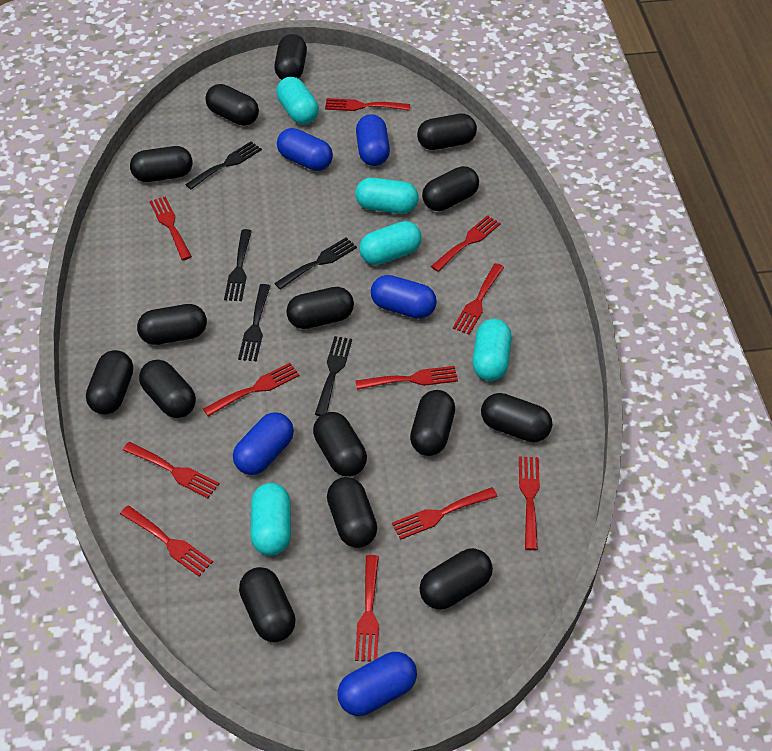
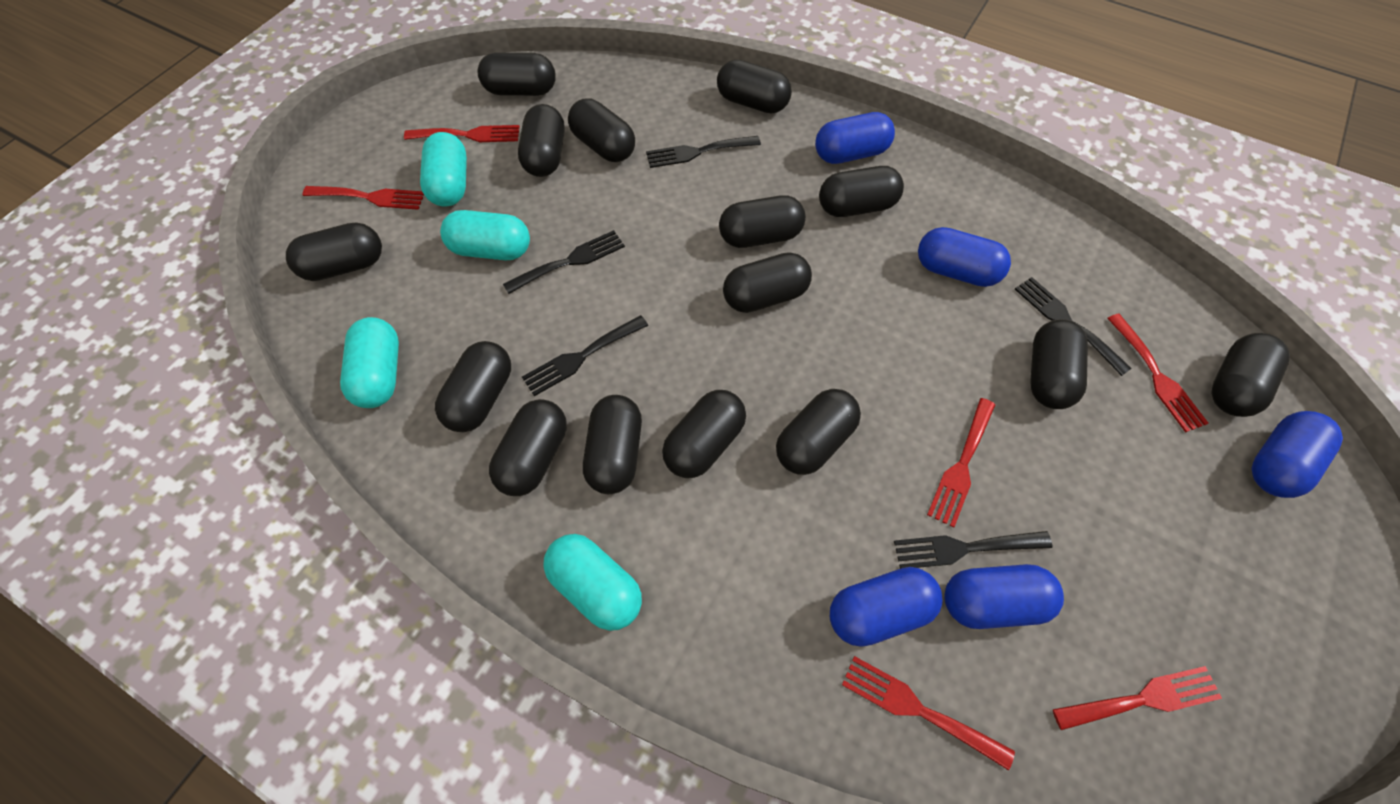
red fork: 11 -> 6
turquoise capsule: 5 -> 4

